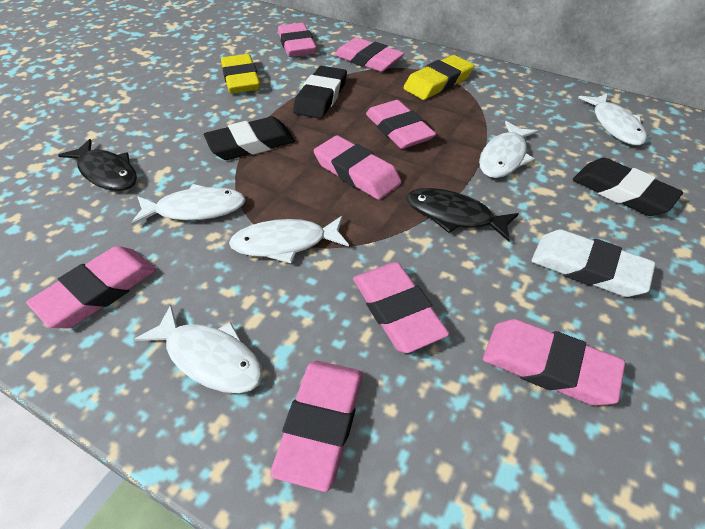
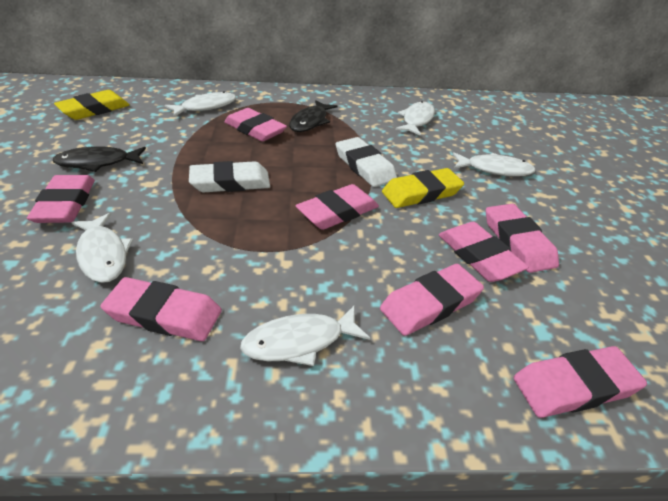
black eraser: 3 -> 0
white eraser: 1 -> 2

